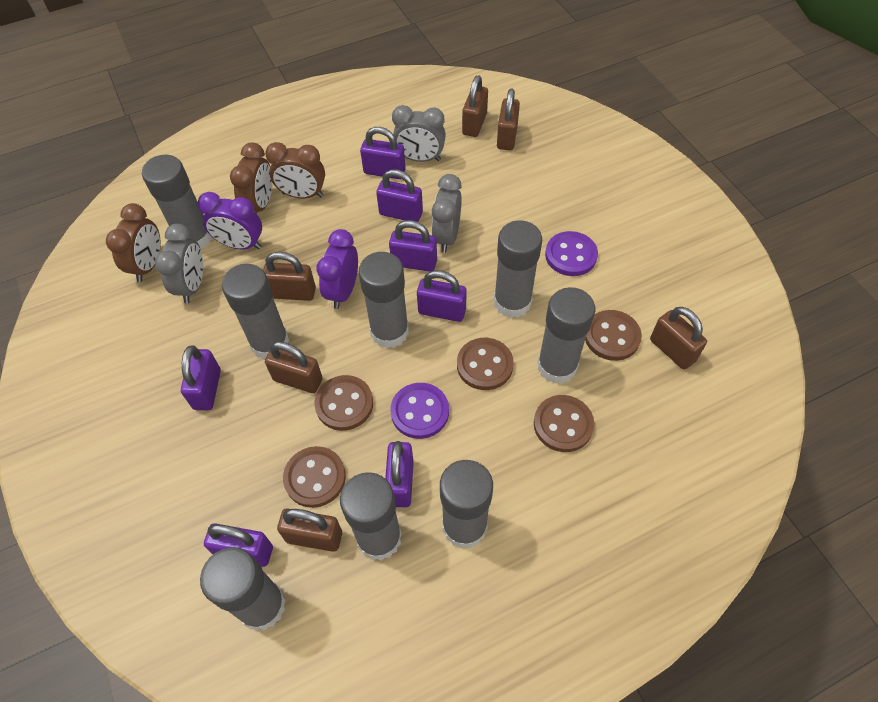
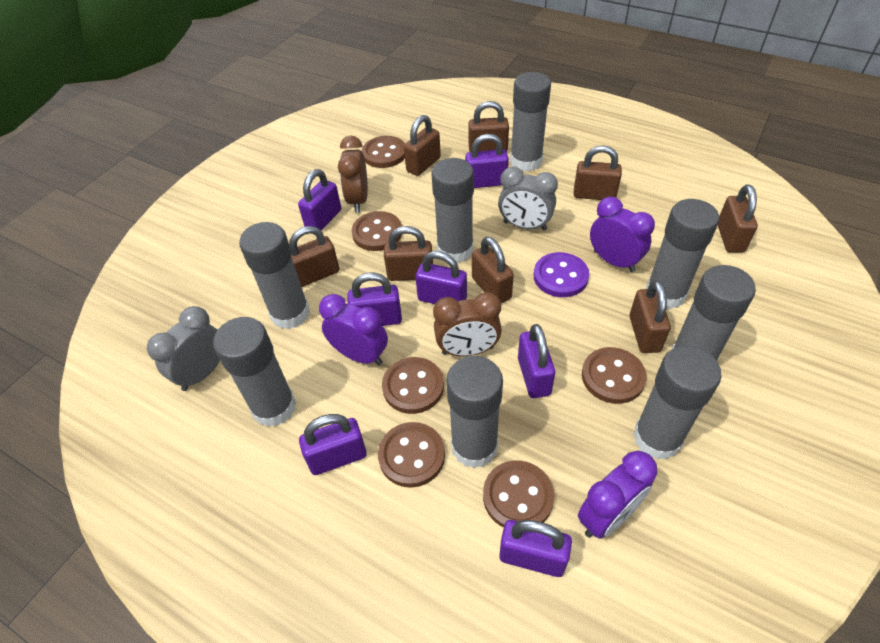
brown button: 5 -> 6
brown clock: 3 -> 2
brown padlock: 6 -> 8
grey clock: 3 -> 2
purple button: 2 -> 1
purple clock: 2 -> 3

